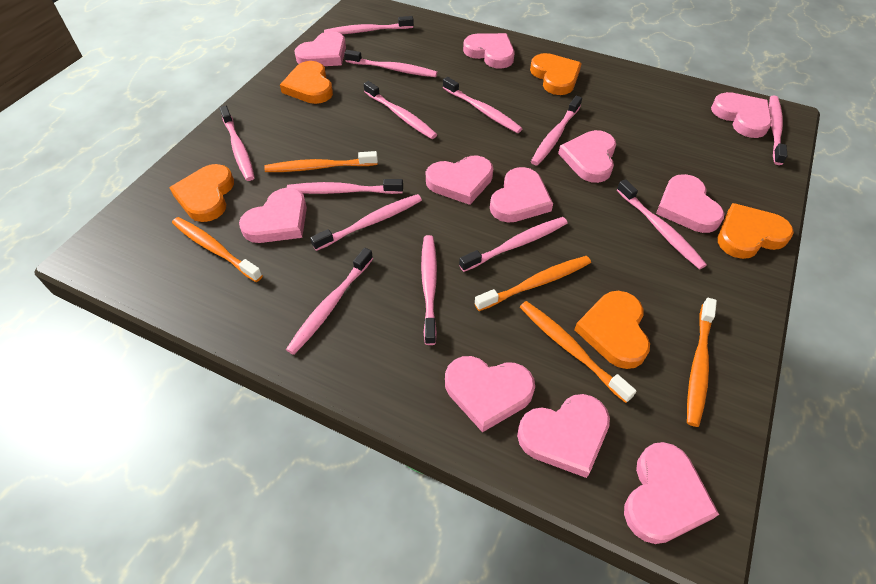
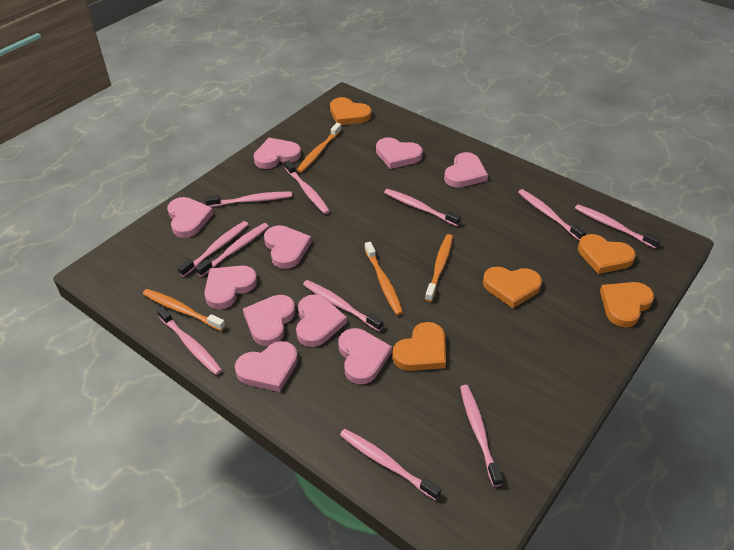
orange toothbrush: 5 -> 4
pink heart: 11 -> 10
pink toothbrush: 13 -> 11

